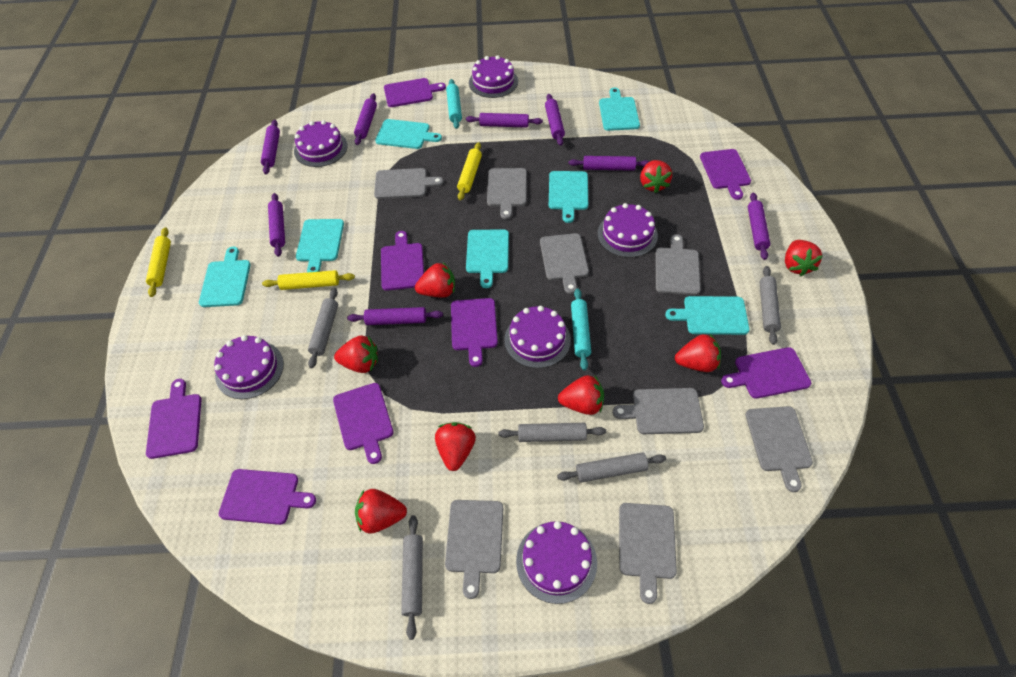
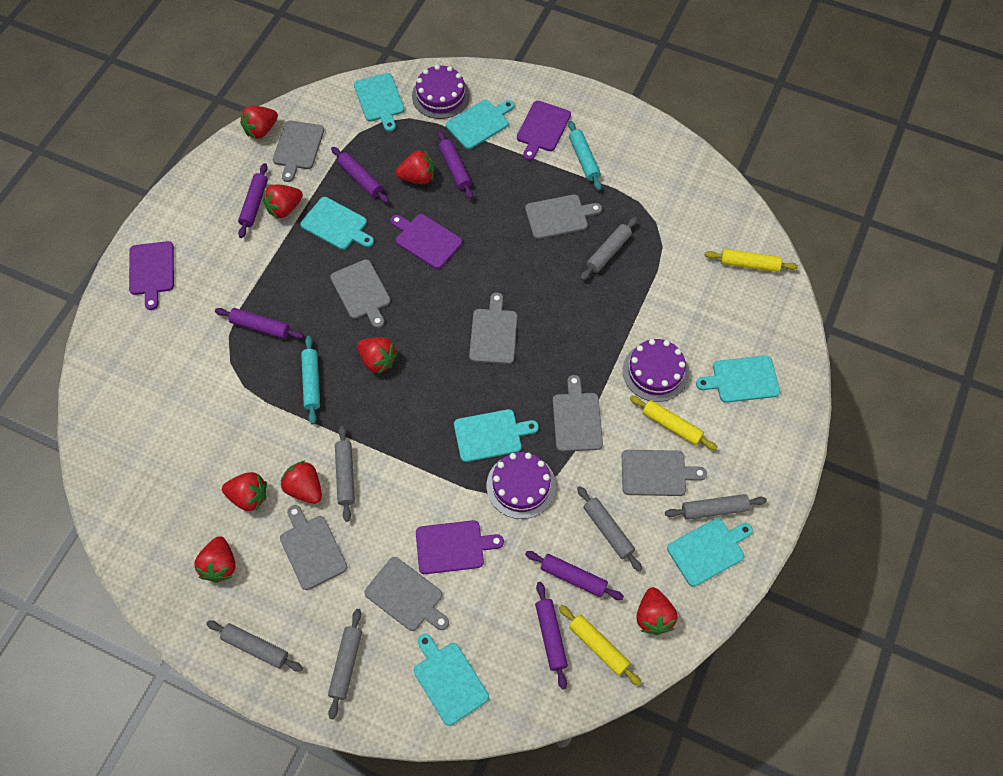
grey rolling pin: 5 -> 6
purple cake: 6 -> 3
purple cutting board: 8 -> 4
purple rolling pin: 8 -> 6

